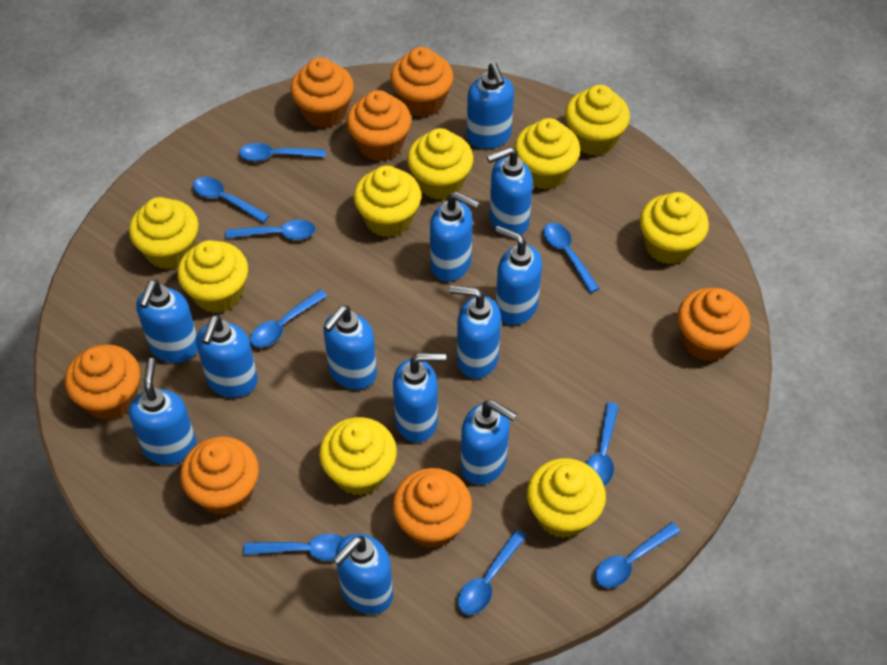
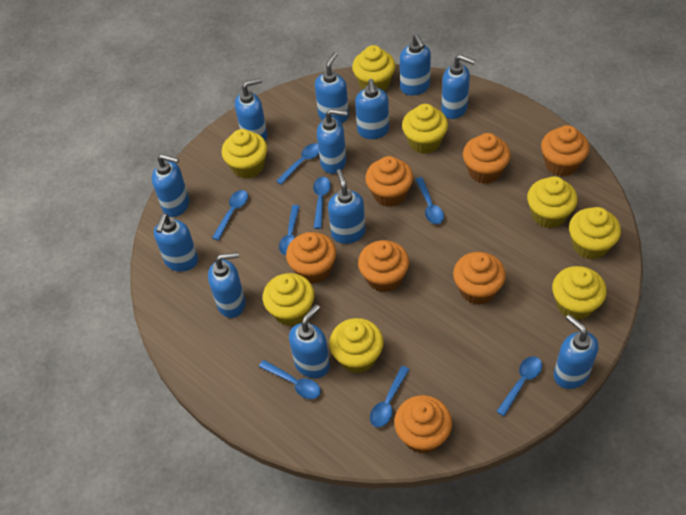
blue spoon: 9 -> 8
yellow cupcake: 9 -> 8

